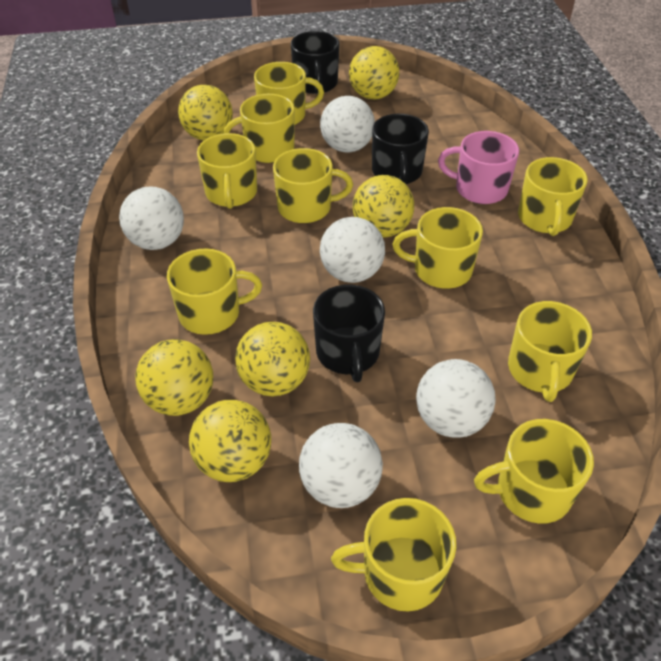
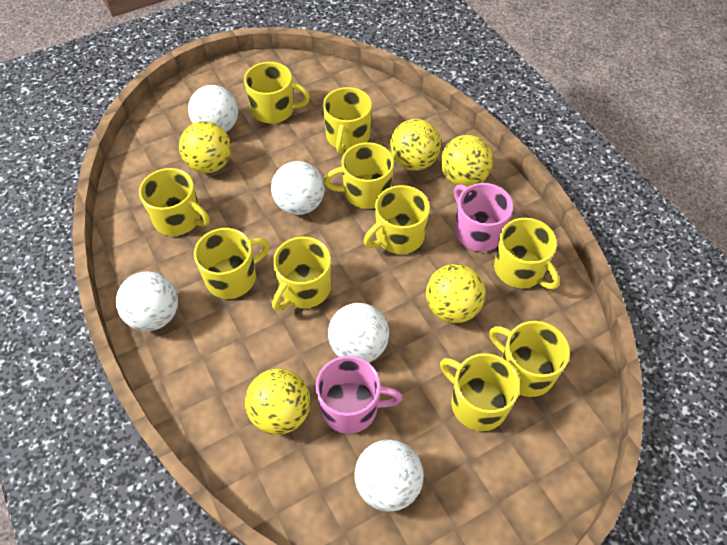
black mug: 3 -> 0
pink mug: 1 -> 2
yellow ball: 6 -> 5

